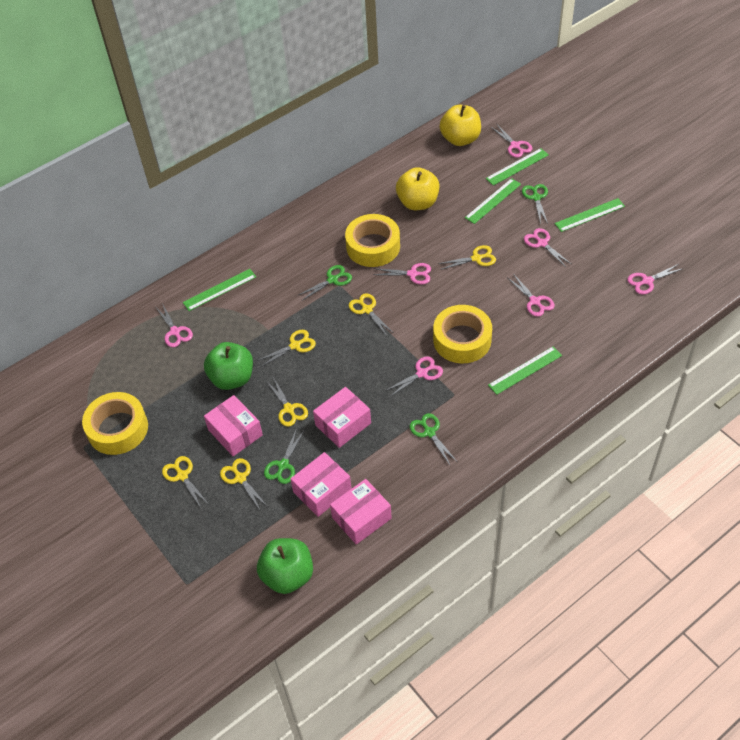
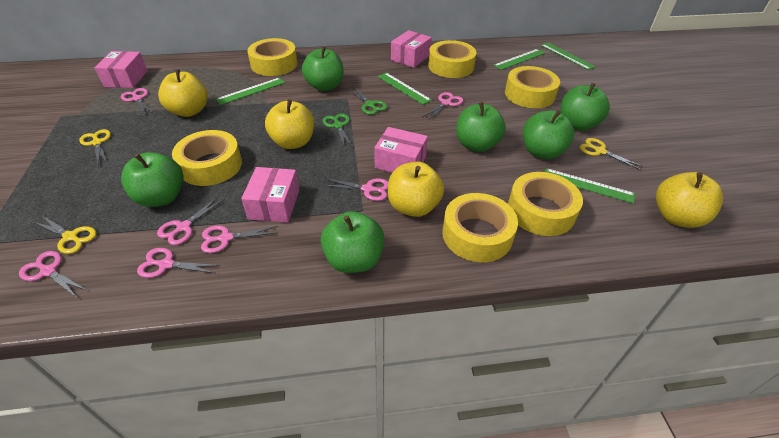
green apple: 2 -> 6
green scissors: 4 -> 2
yellow apple: 2 -> 4
yellow scissors: 6 -> 3
yellow tape: 3 -> 6

